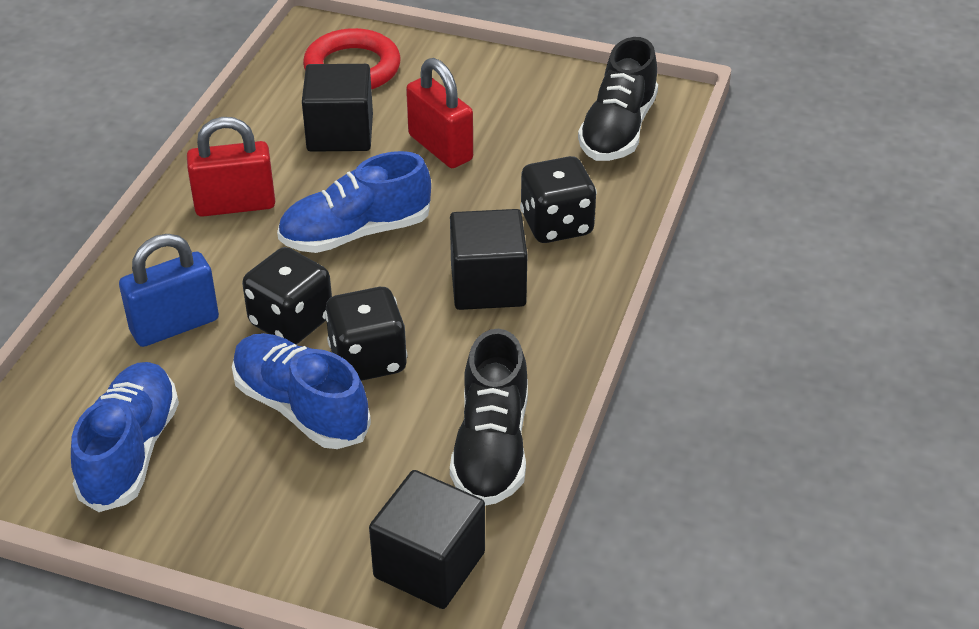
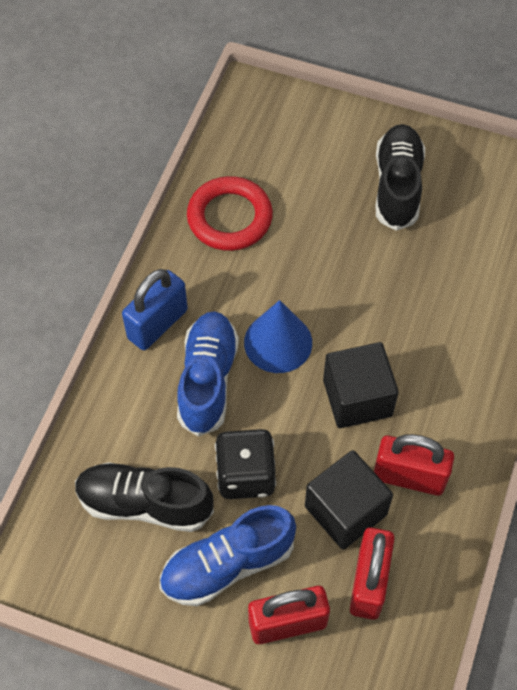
black cube: 3 -> 2
black dice: 3 -> 1
blue cone: 0 -> 1
blue shoe: 3 -> 2
red padlock: 2 -> 3

